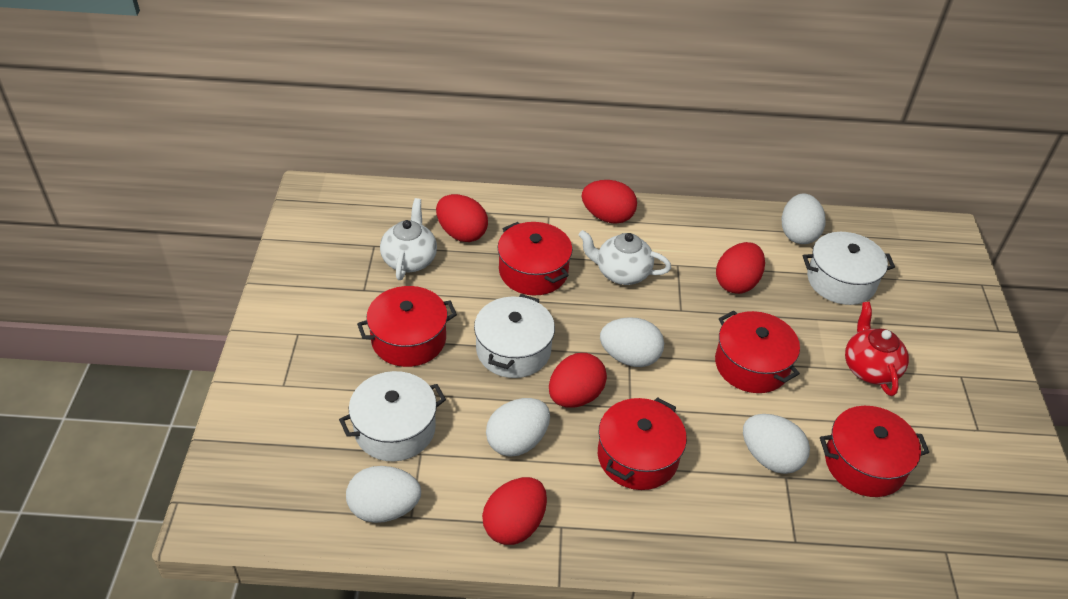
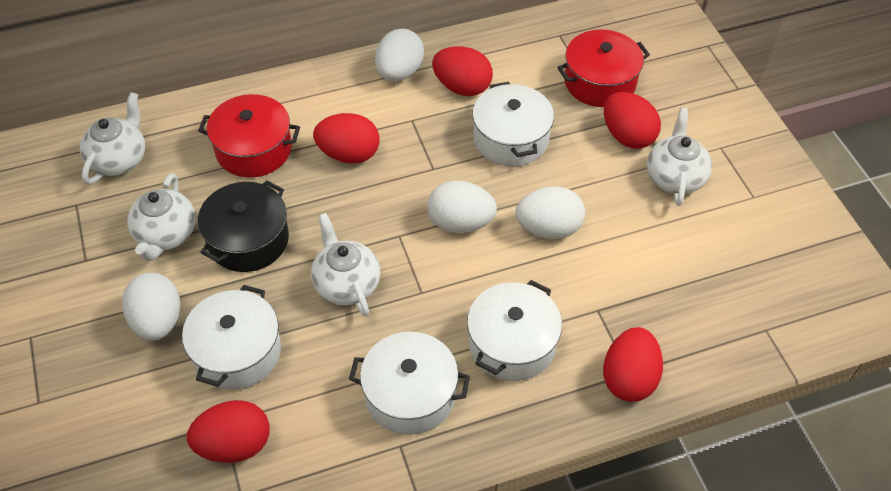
black pot: 0 -> 1
red pot: 5 -> 2
red teapot: 1 -> 0
white egg: 5 -> 4
white pot: 3 -> 4
white teapot: 2 -> 4

